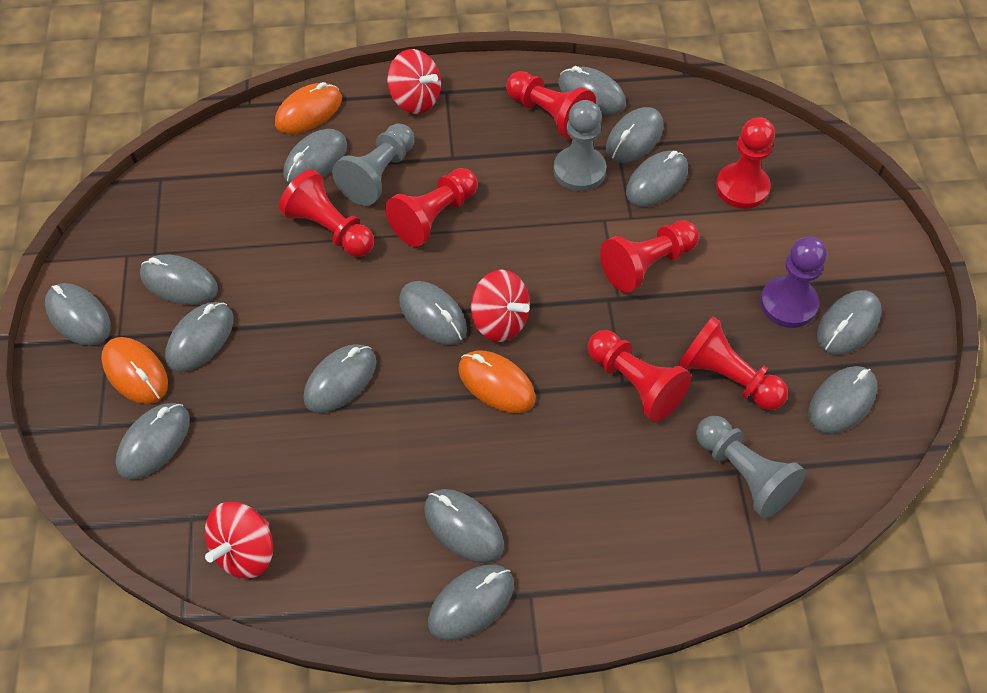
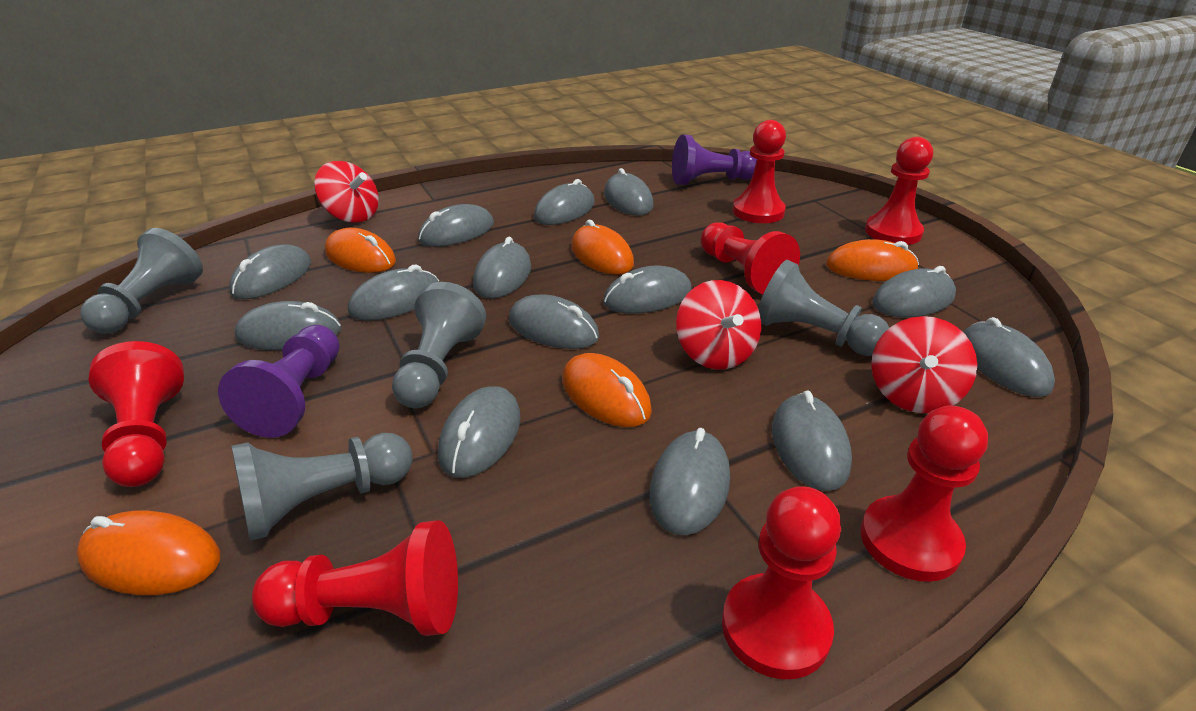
grey pawn: 3 -> 4
orange mouse: 3 -> 5
purple pawn: 1 -> 2

